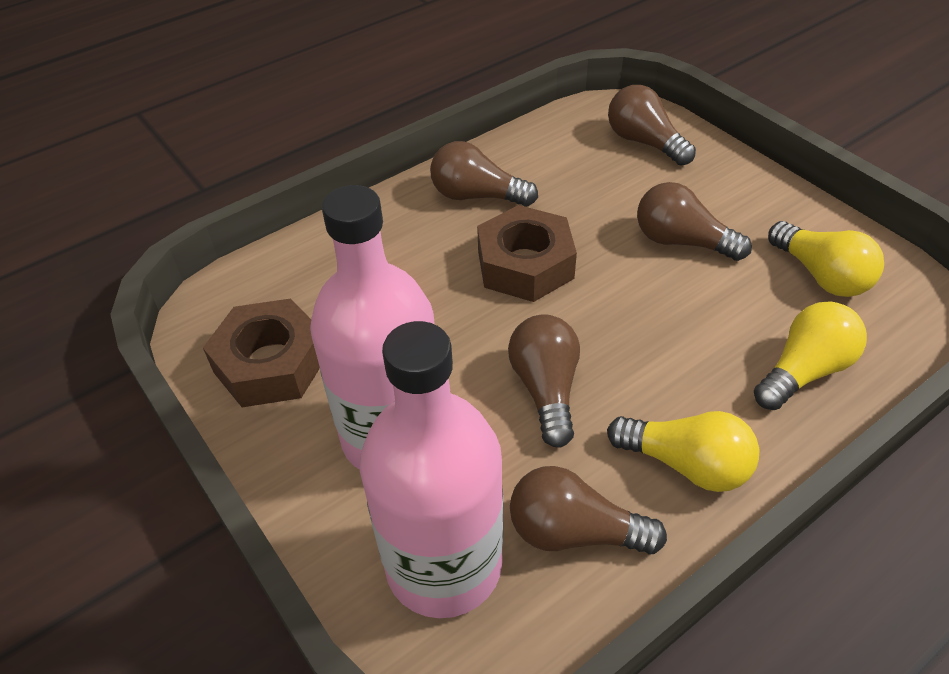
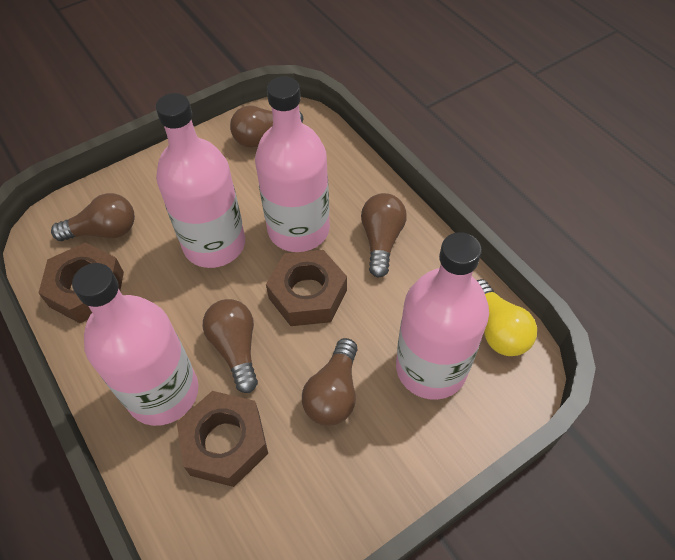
brown nut: 2 -> 3
pink bottle: 2 -> 4
yellow light bulb: 3 -> 1

